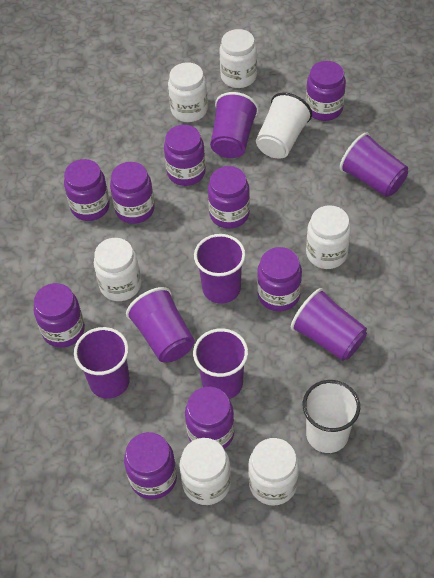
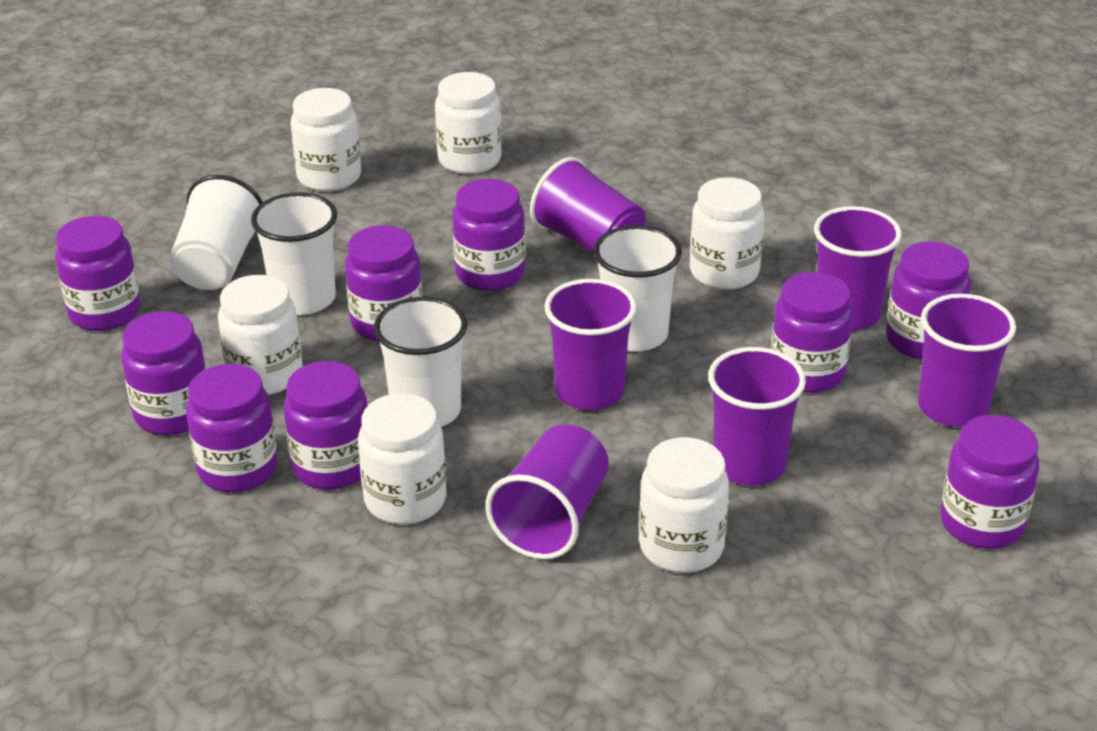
purple cup: 7 -> 6
white cup: 2 -> 4

